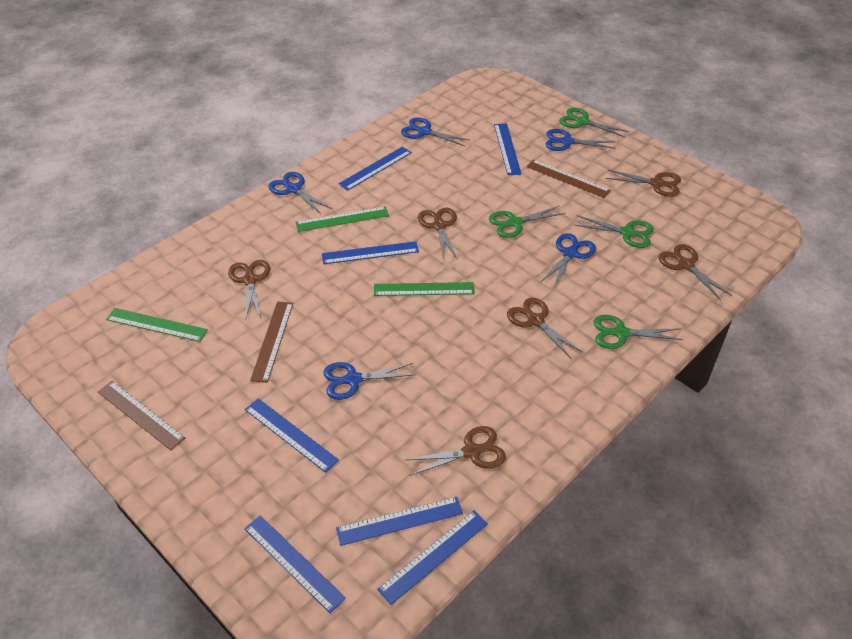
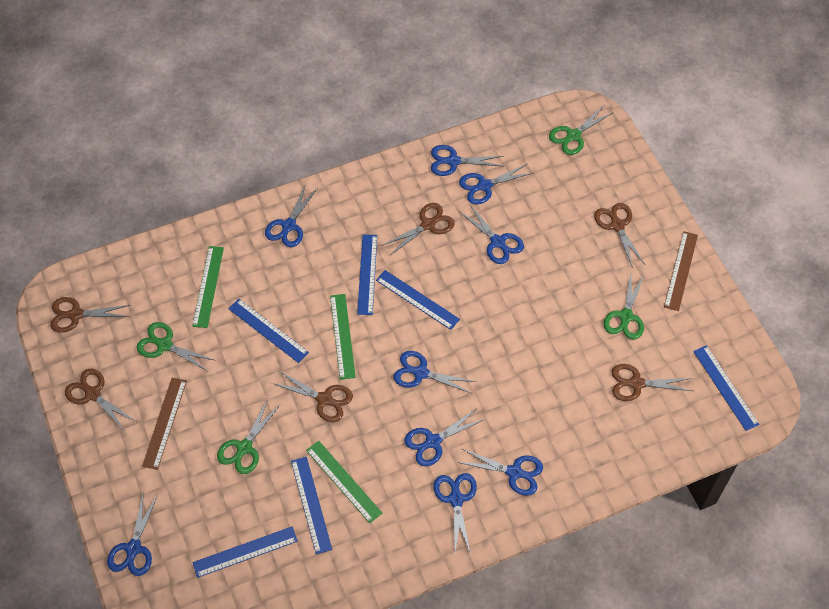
blue ruler: 7 -> 6
blue scissors: 5 -> 9
brown ruler: 3 -> 2

